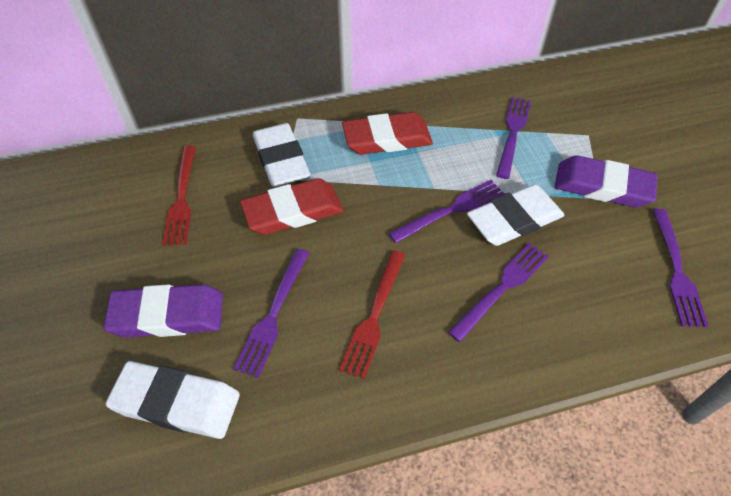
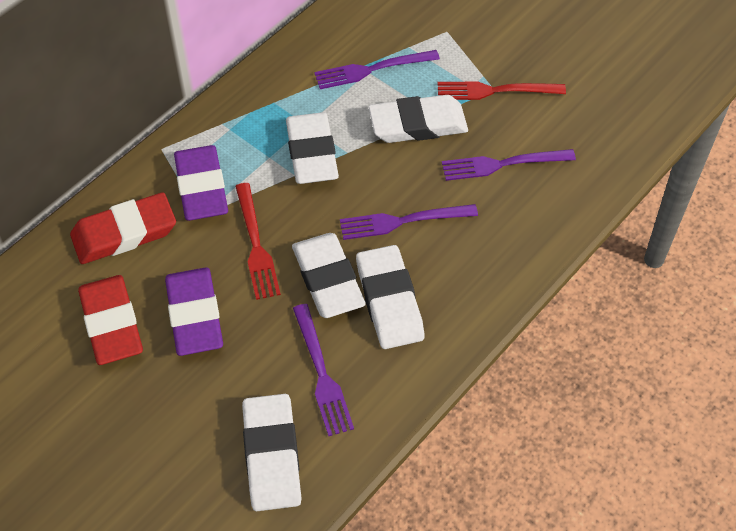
purple fork: 5 -> 4
white eraser: 3 -> 5

